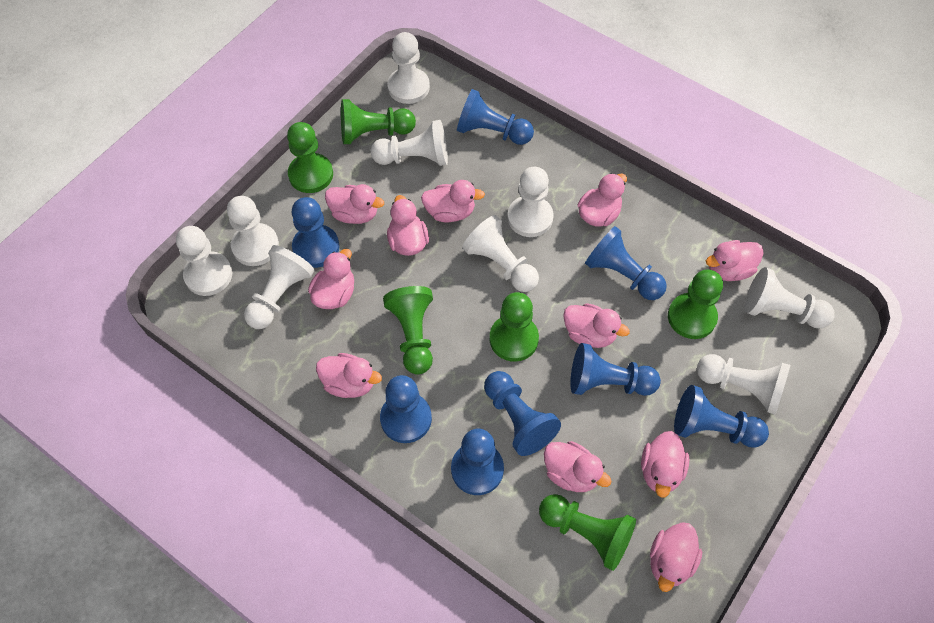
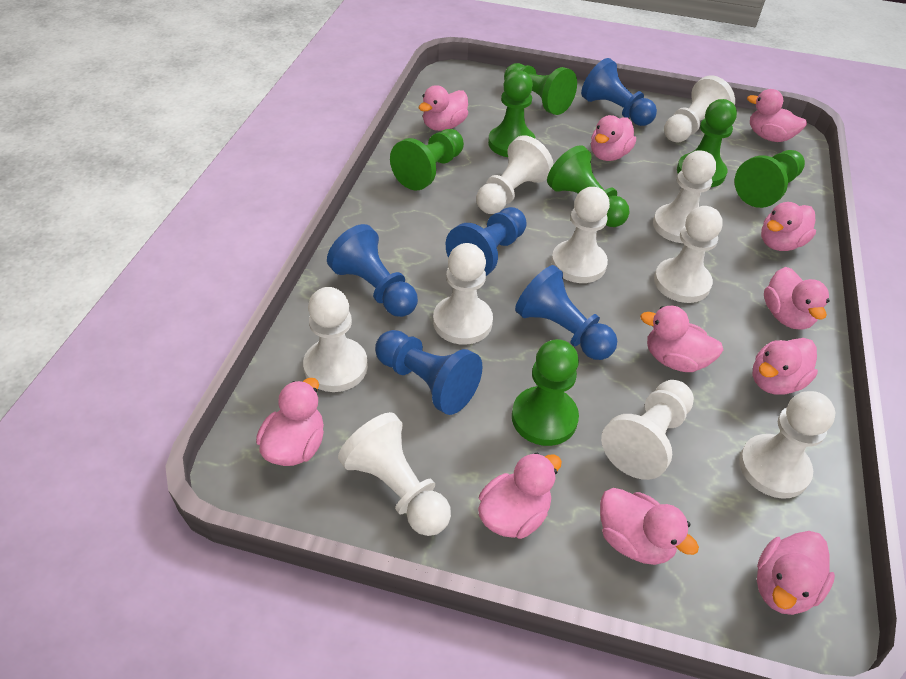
blue pawn: 8 -> 5
green pawn: 6 -> 7
white pawn: 9 -> 10

